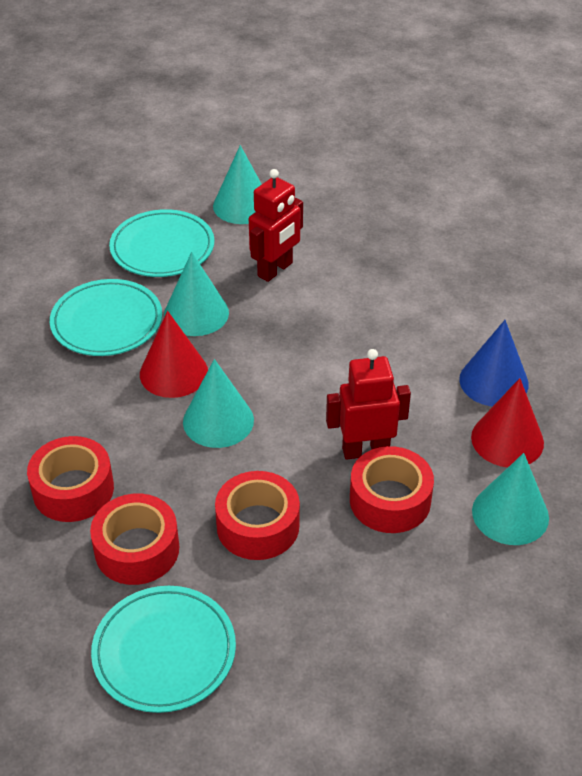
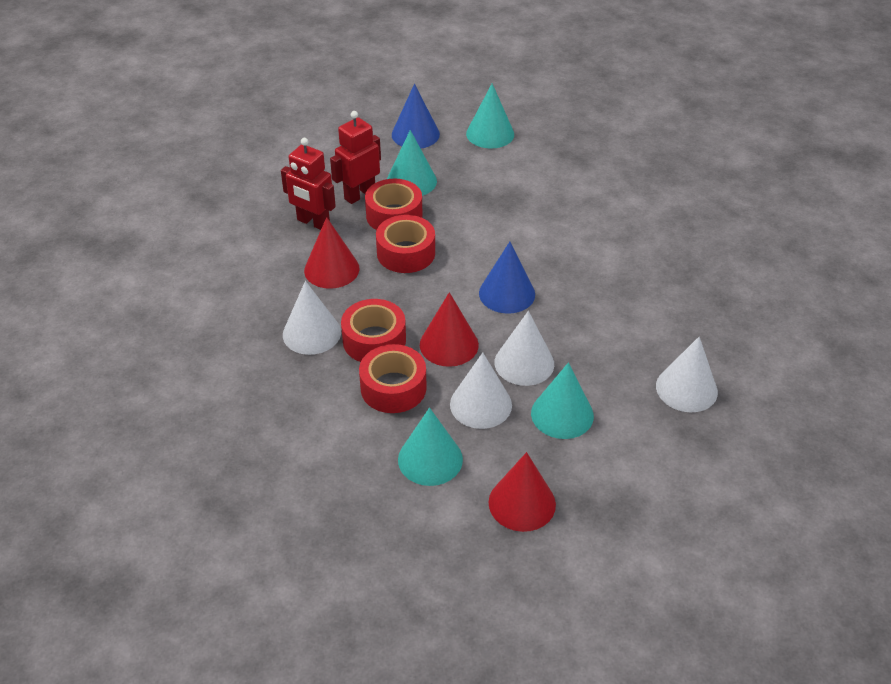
blue cone: 1 -> 2
red cone: 2 -> 3
turquoise plate: 3 -> 0
white cone: 0 -> 4

